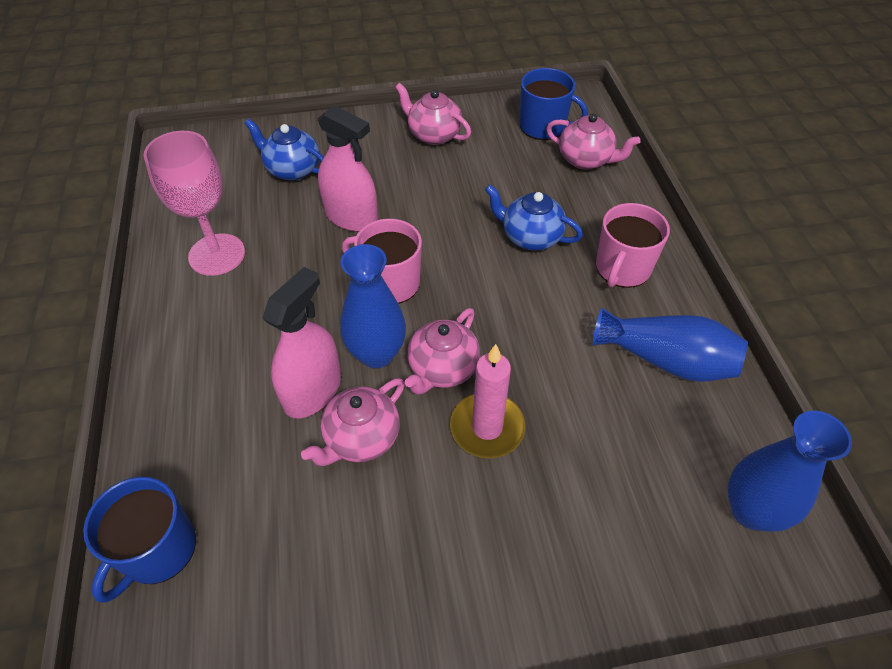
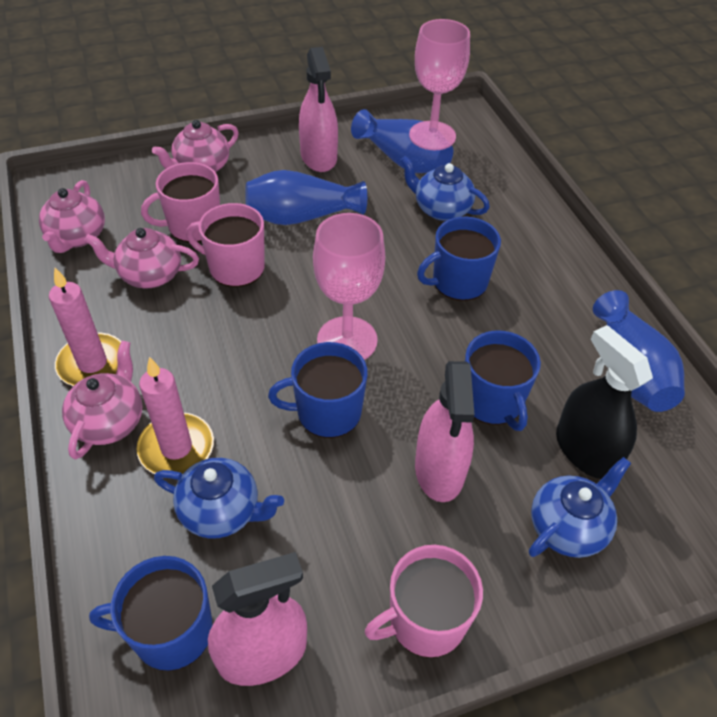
black spray bottle: 0 -> 1
blue mug: 2 -> 4
blue teapot: 2 -> 3
pink candle: 1 -> 2
pink goblet: 1 -> 2
pink mug: 2 -> 3
pink spray bottle: 2 -> 3

